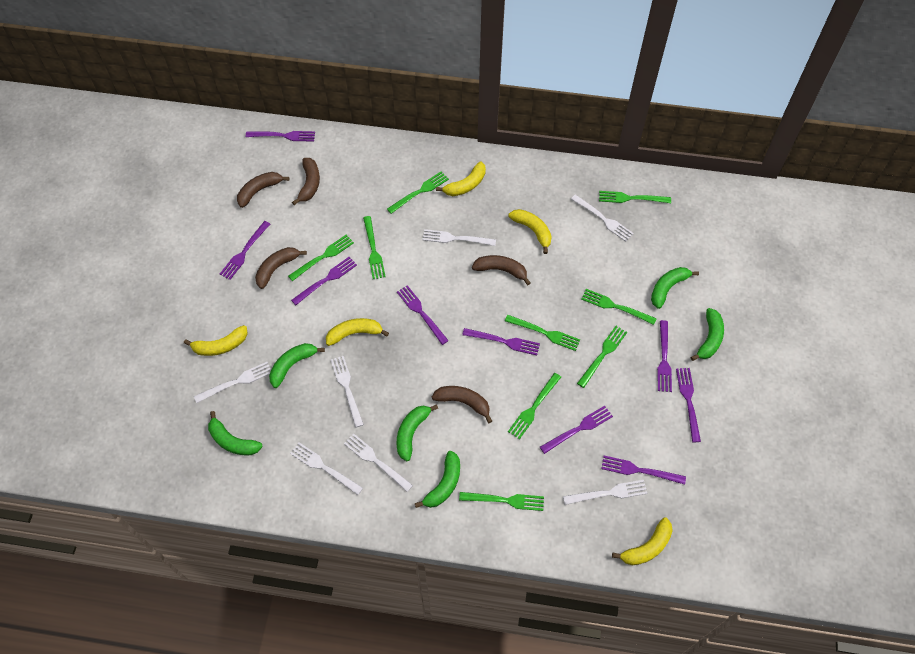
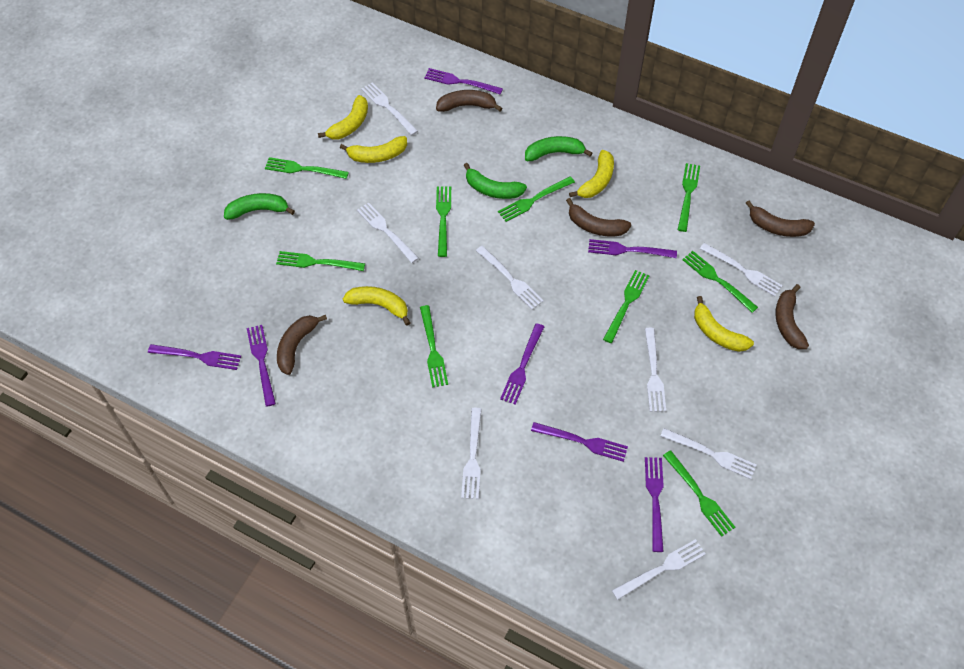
green banana: 6 -> 3
purple fork: 9 -> 7
white fork: 7 -> 8

